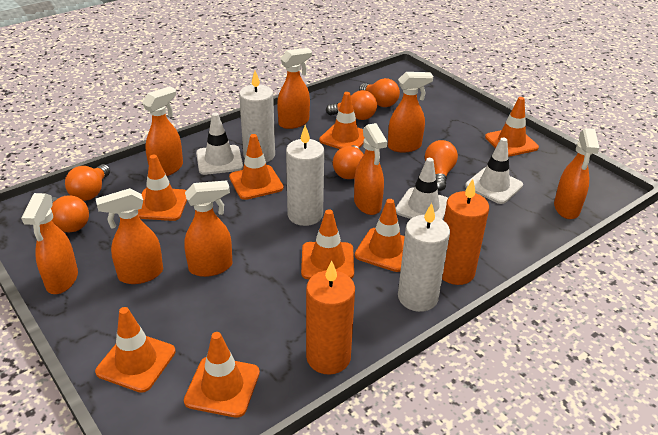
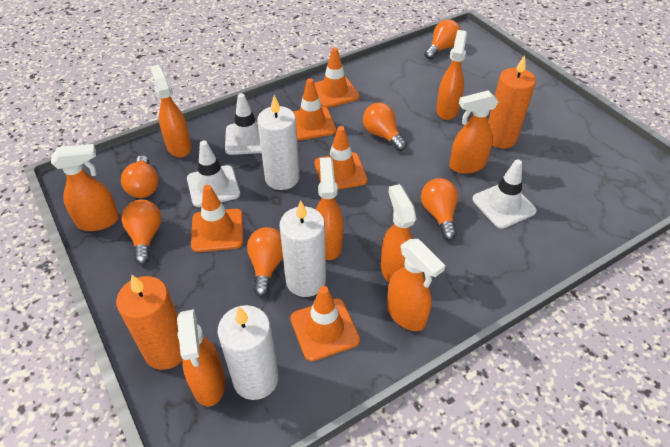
orange traffic cone: 8 -> 5

